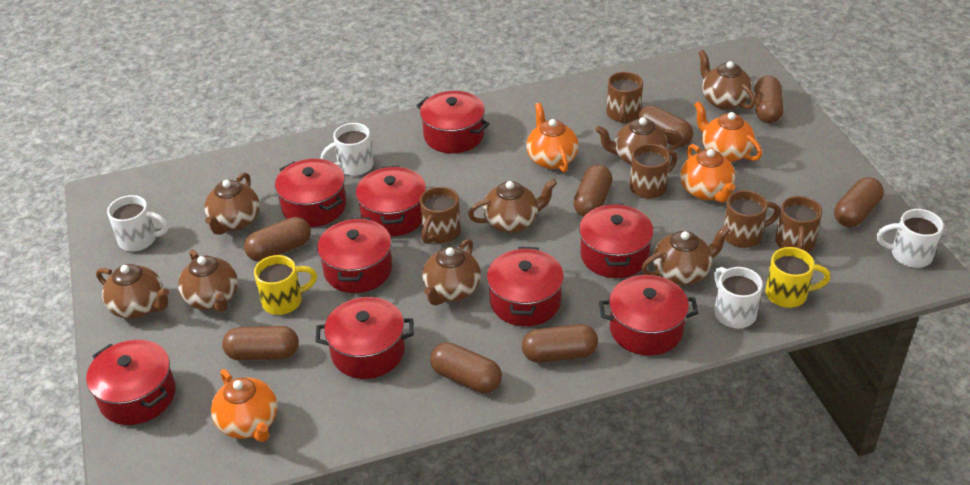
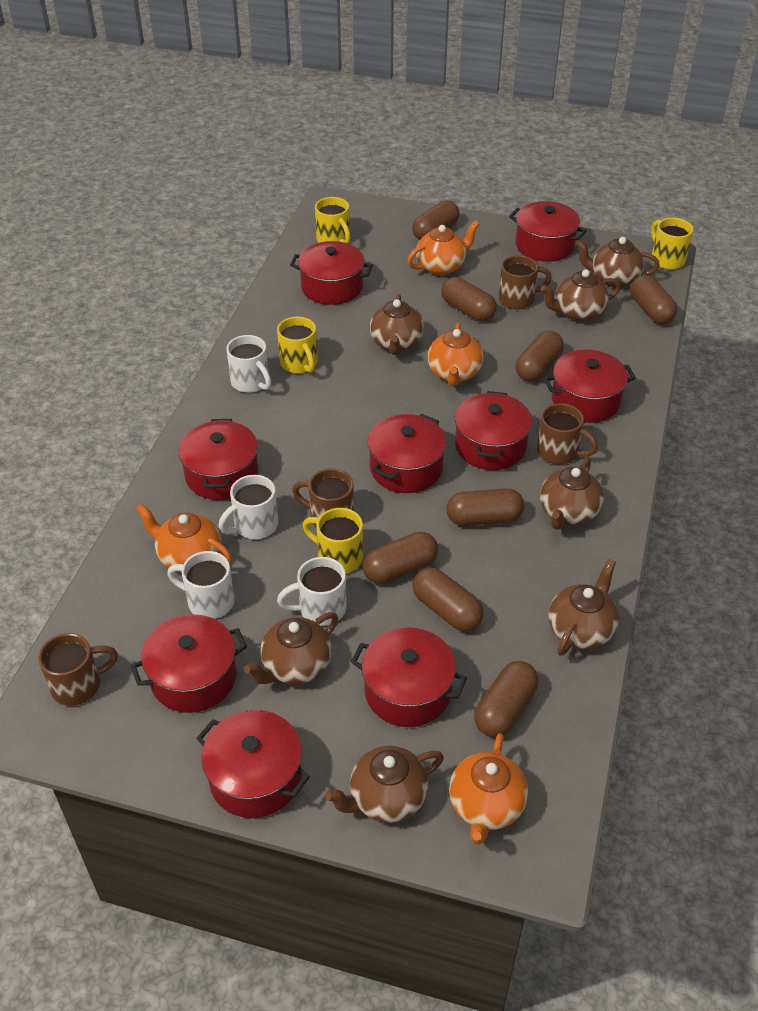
brown mug: 5 -> 4
brown teapot: 8 -> 7
yellow mug: 2 -> 4

